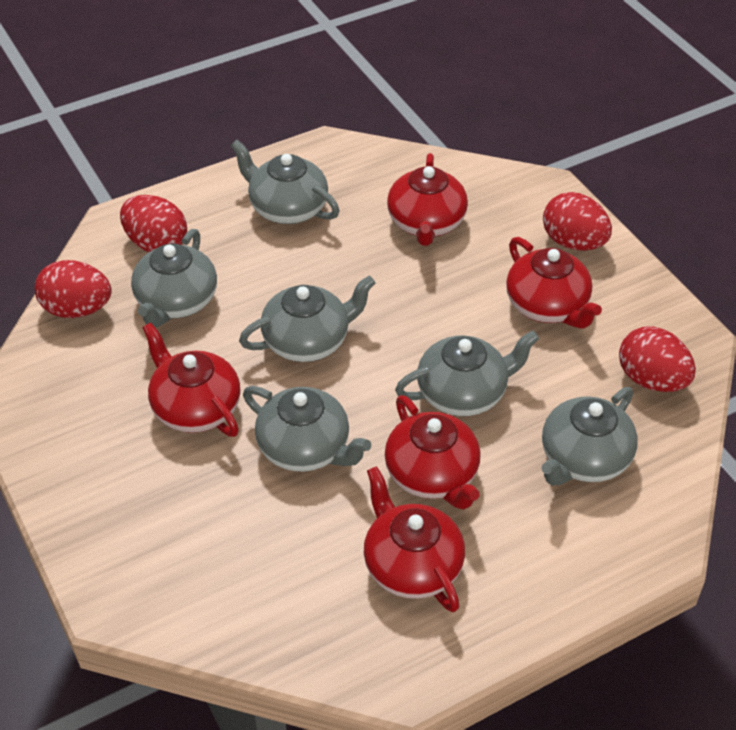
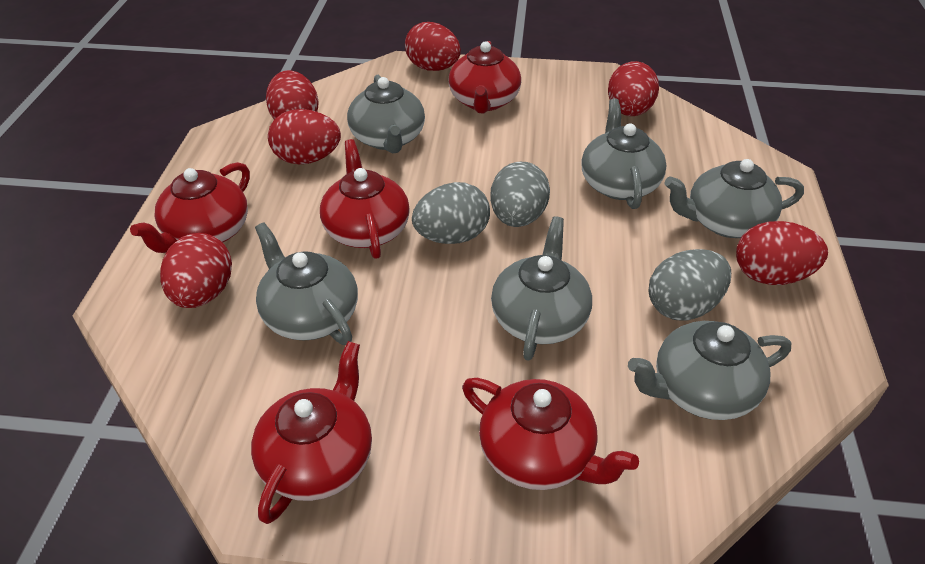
grey egg: 0 -> 3
red egg: 4 -> 6

